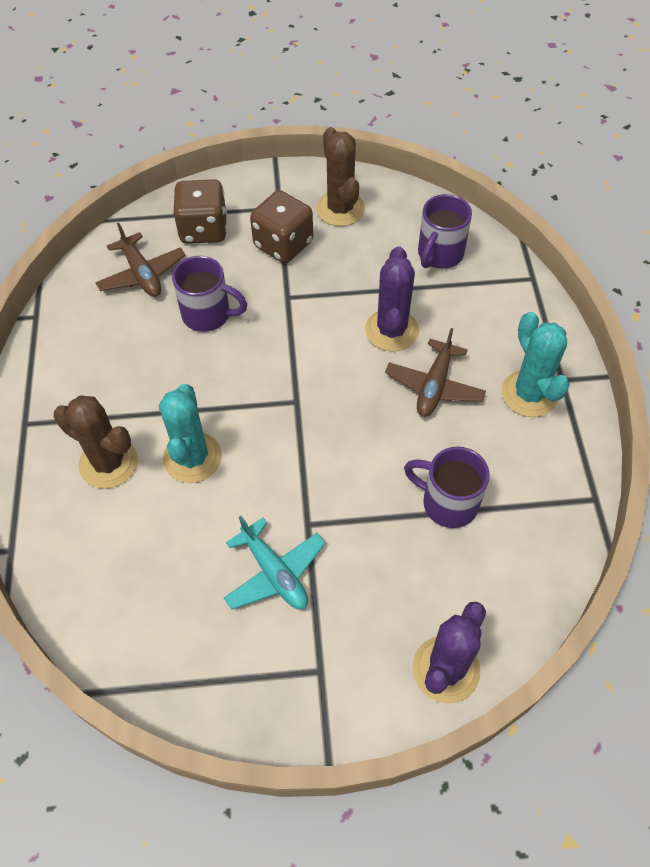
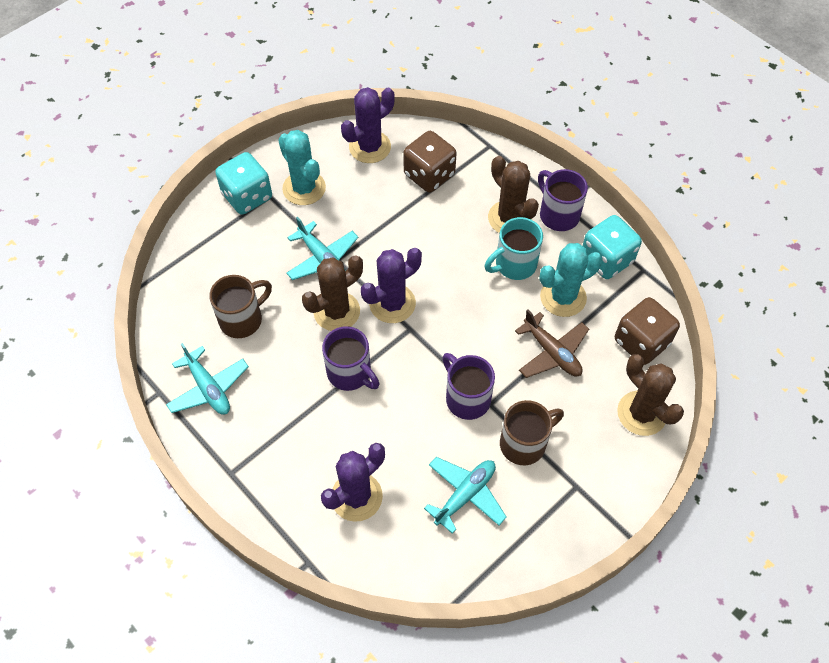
brown cactus: 2 -> 3
brown mug: 0 -> 2
brown plane: 2 -> 1
purple cactus: 2 -> 3
turquoise dice: 0 -> 2
turquoise mug: 0 -> 1
turquoise plane: 1 -> 3

